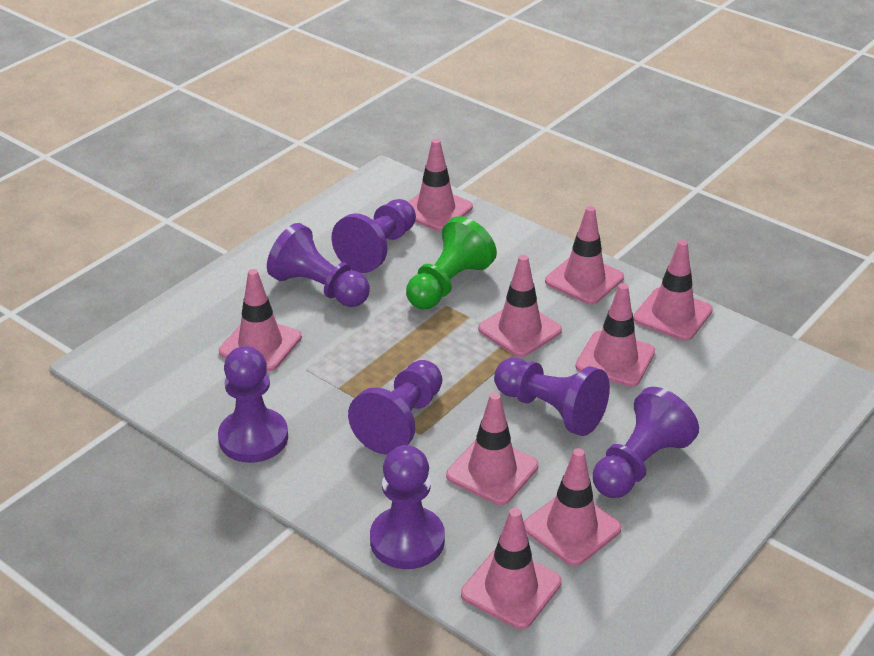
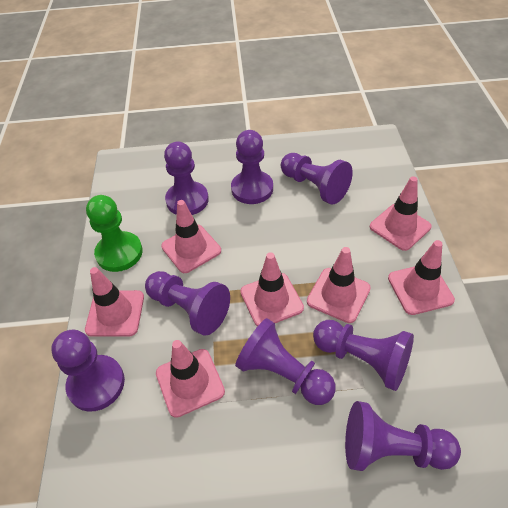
pink traffic cone: 9 -> 7
purple pawn: 7 -> 8

